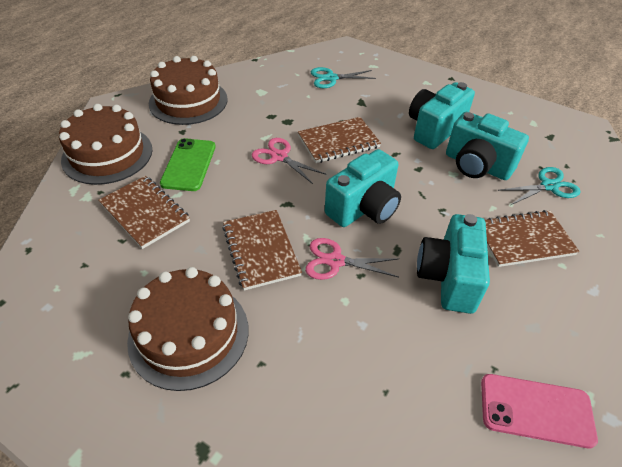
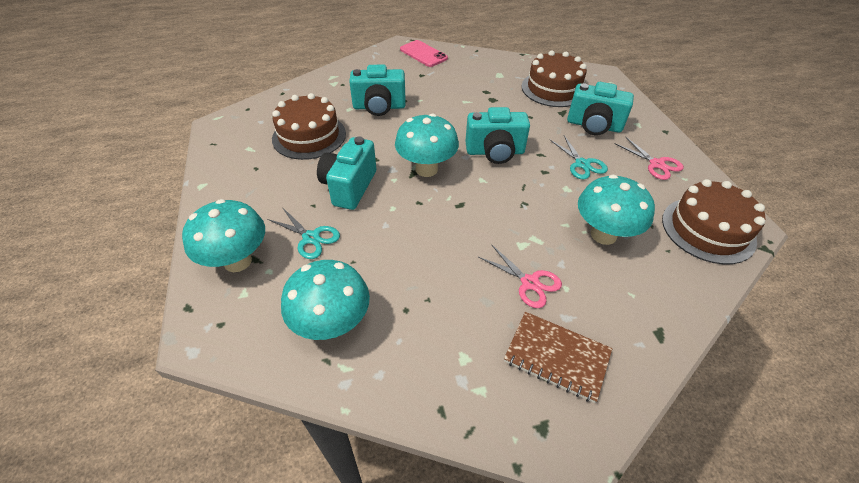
brown notebook: 4 -> 1
green phone: 1 -> 0
turquoise mushroom: 0 -> 4

